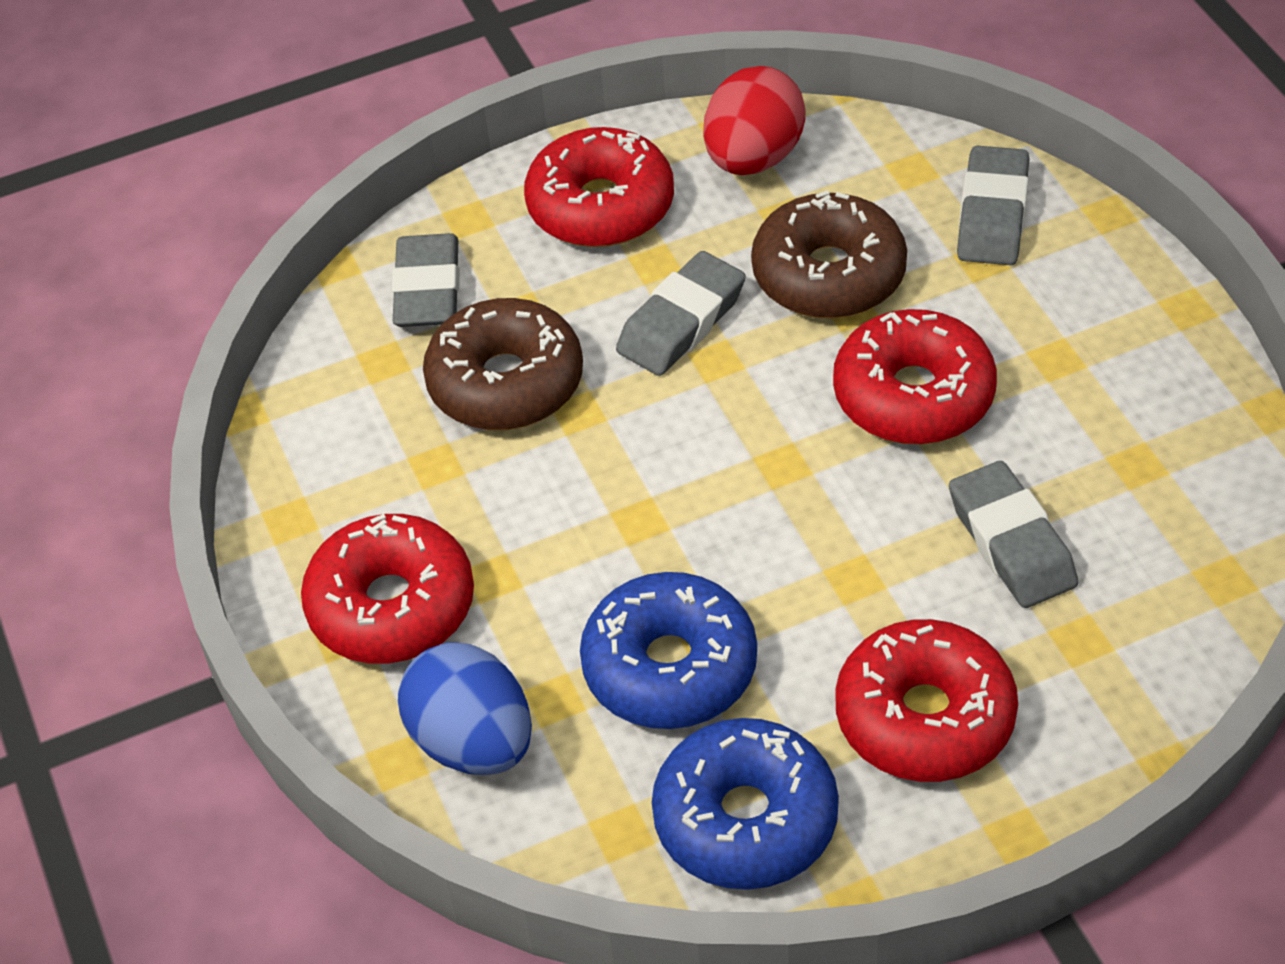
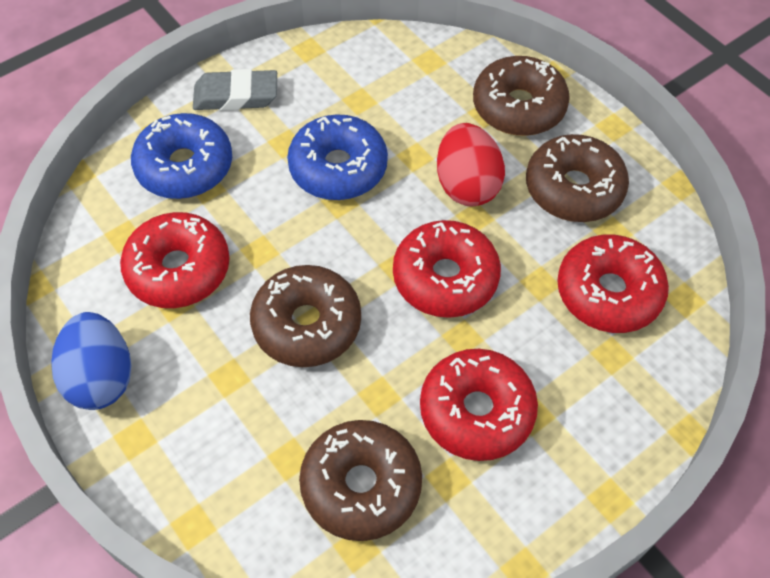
brown donut: 2 -> 4
grey eraser: 4 -> 1

